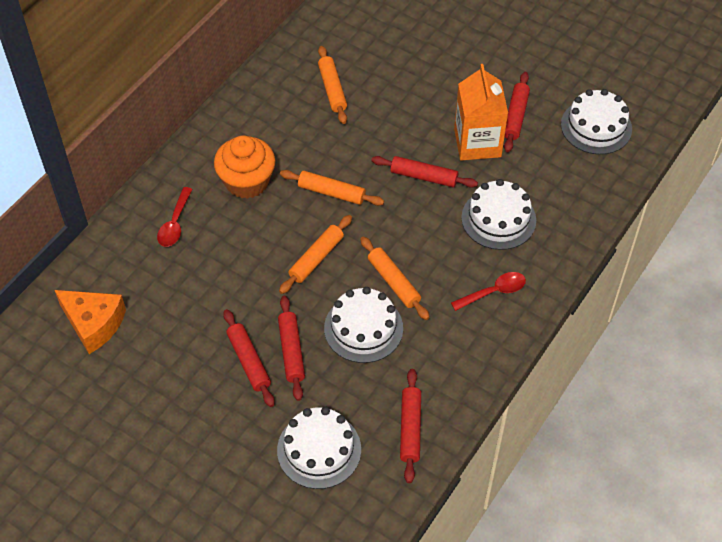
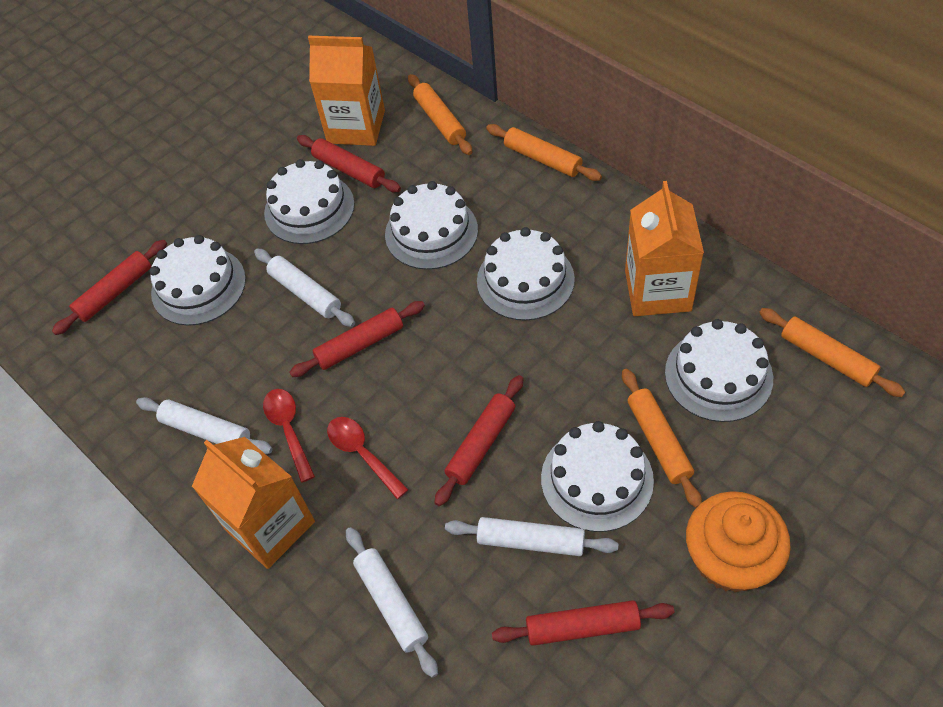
orange carton: 1 -> 3
orange cheese: 1 -> 0
white cake: 4 -> 6
white rolling pin: 0 -> 4

